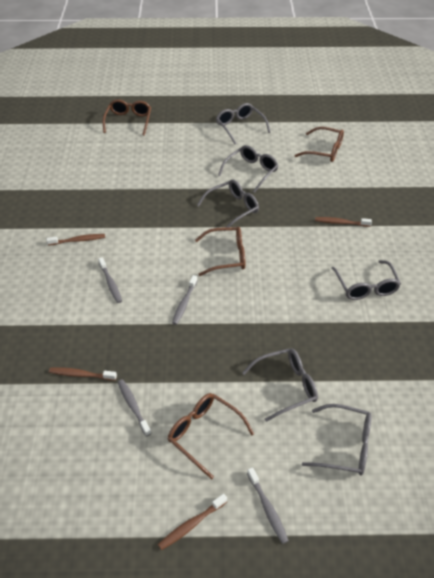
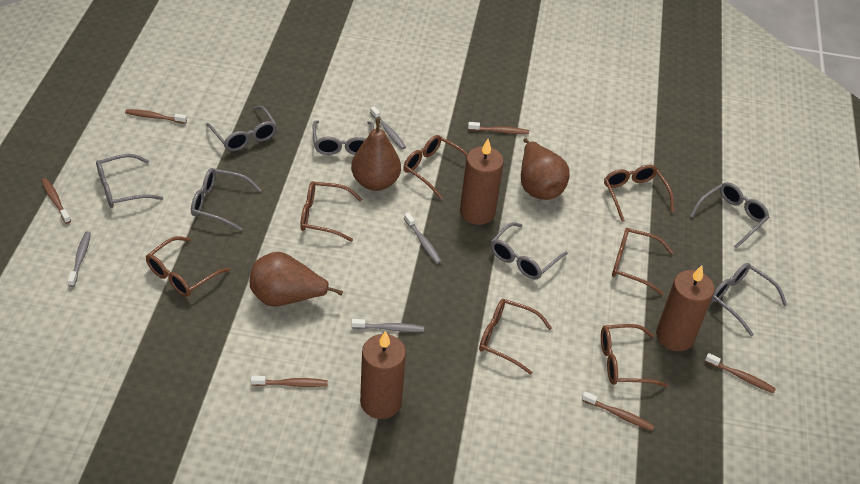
brown candle: 0 -> 3
brown glasses: 4 -> 7
brown pear: 0 -> 3
brown toothbrush: 4 -> 6
grey glasses: 6 -> 7

